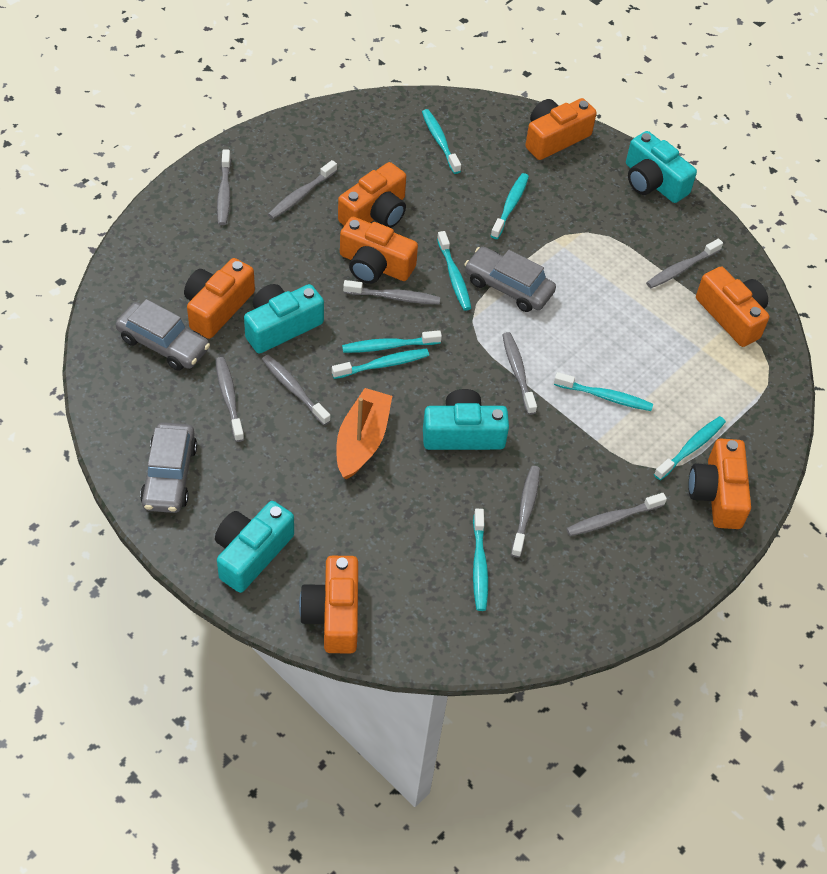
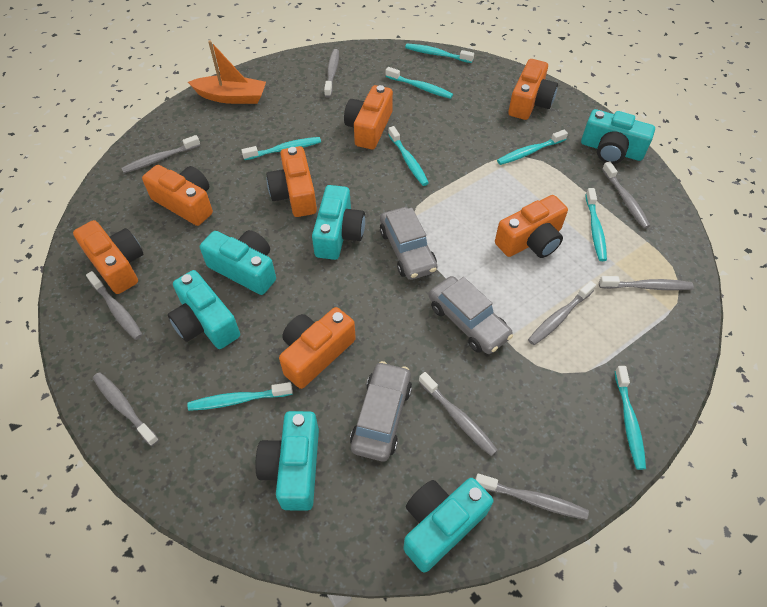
turquoise camera: 4 -> 6

